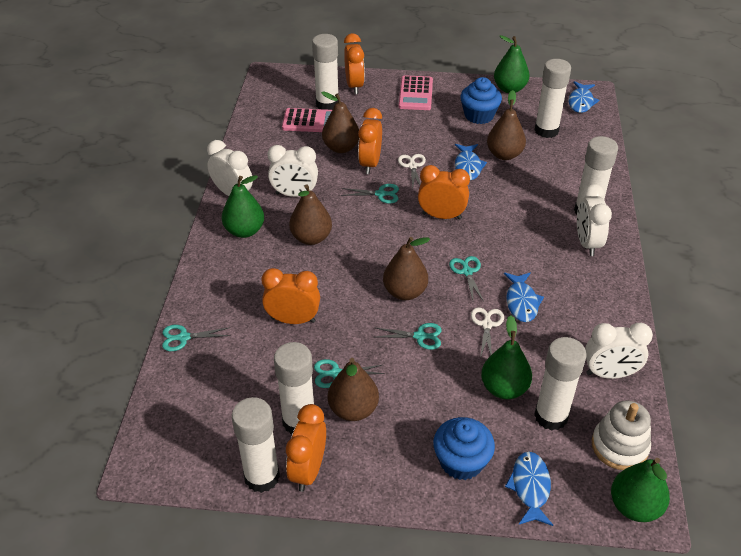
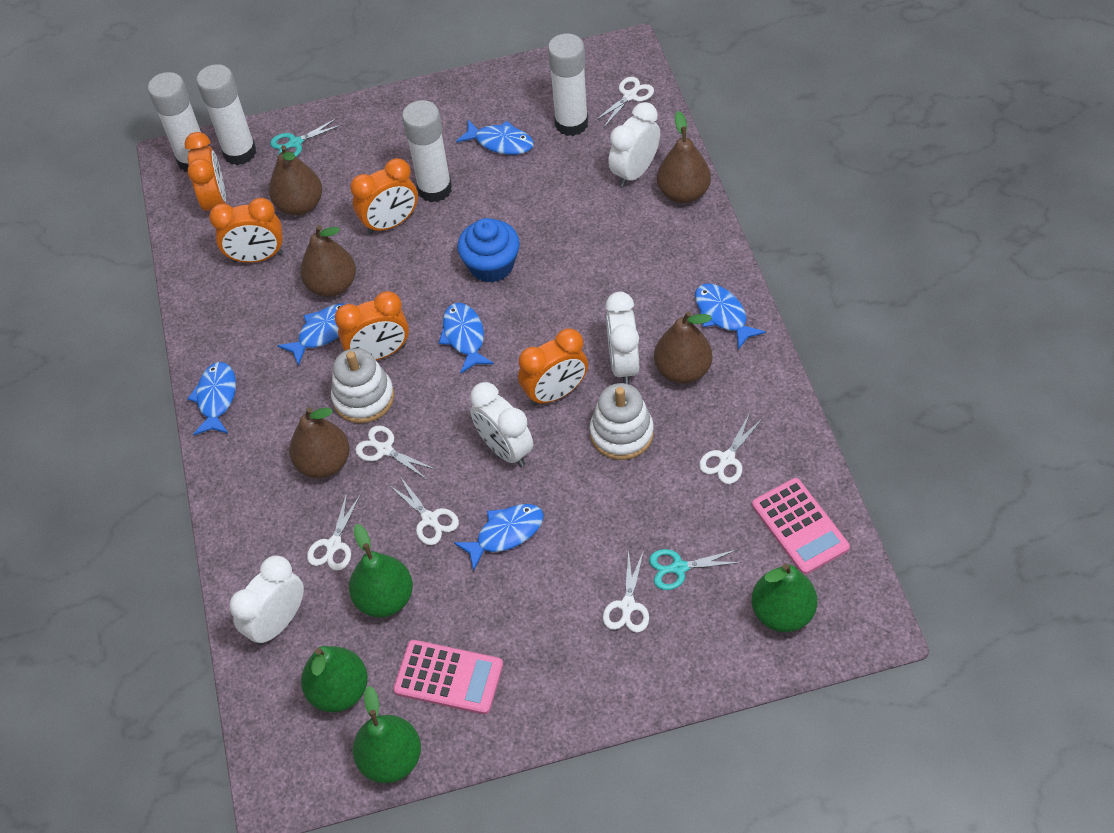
blue cupcake: 2 -> 1
blue fish: 4 -> 6
turquoise scissors: 5 -> 2
white glue stick: 6 -> 4
white scissors: 2 -> 6
white stacking toy: 1 -> 2

